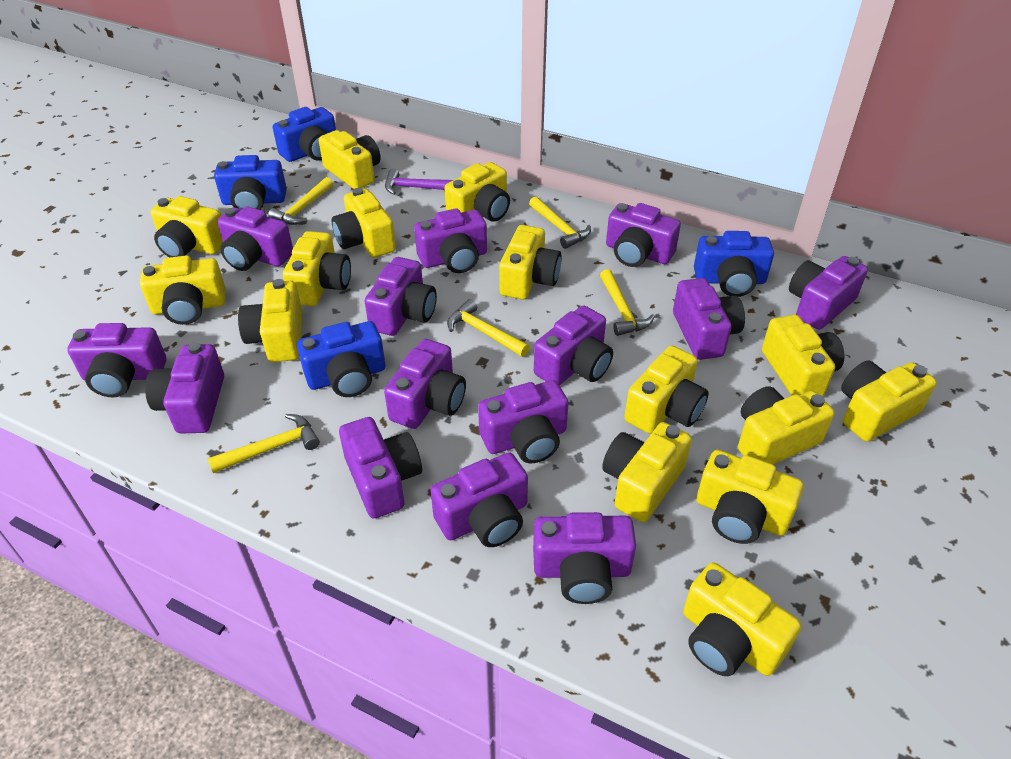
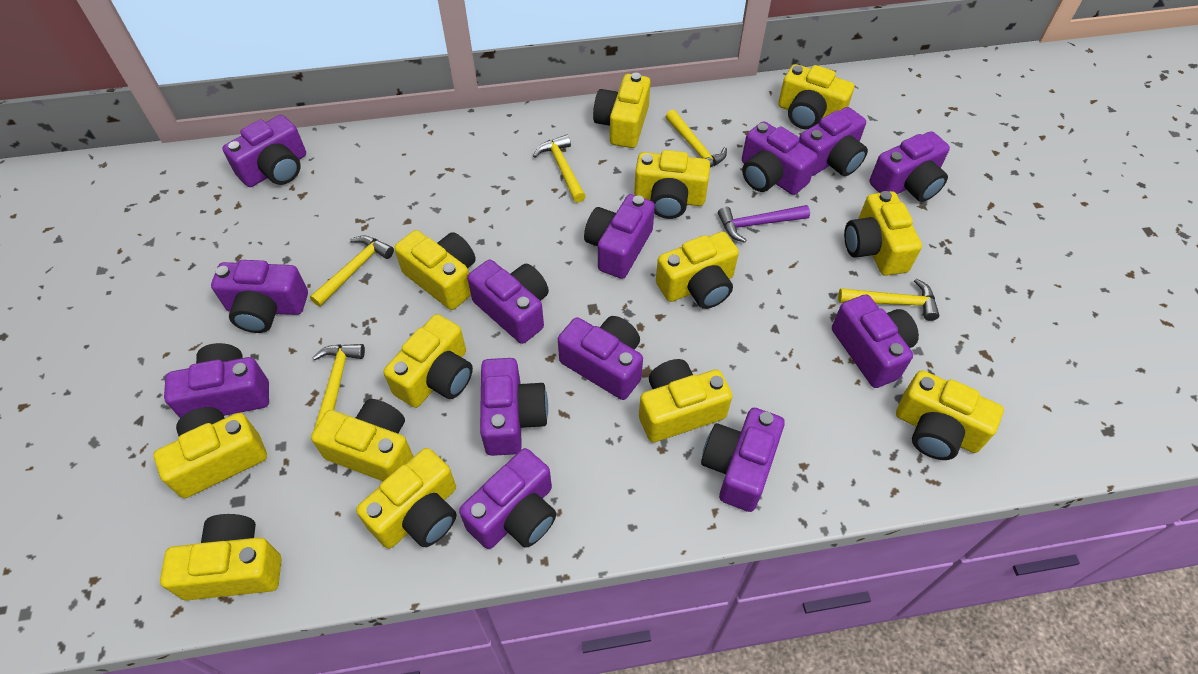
blue camera: 4 -> 0
purple camera: 14 -> 13
yellow camera: 15 -> 13

